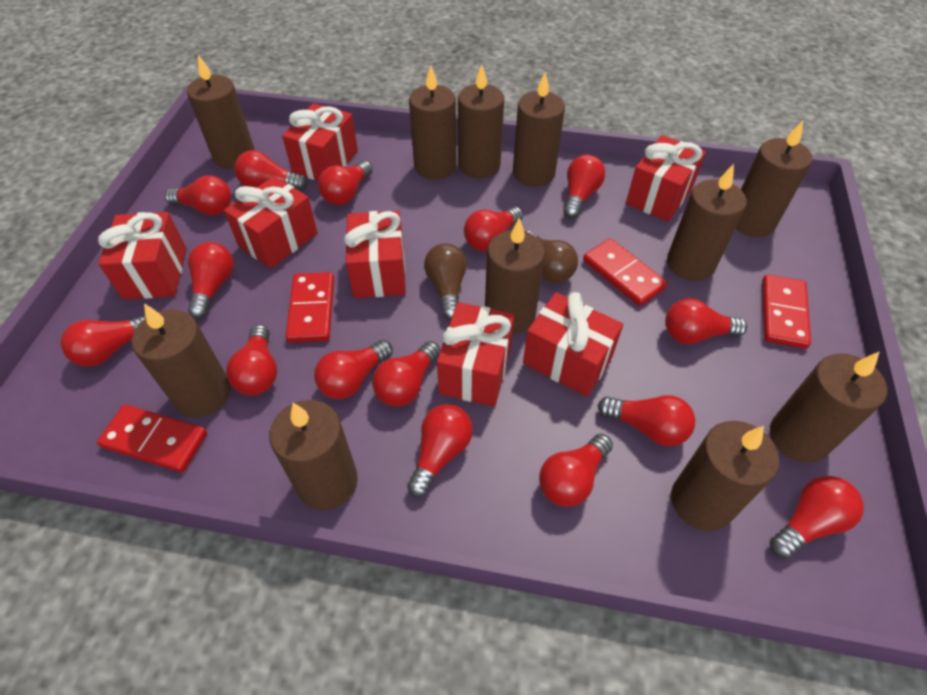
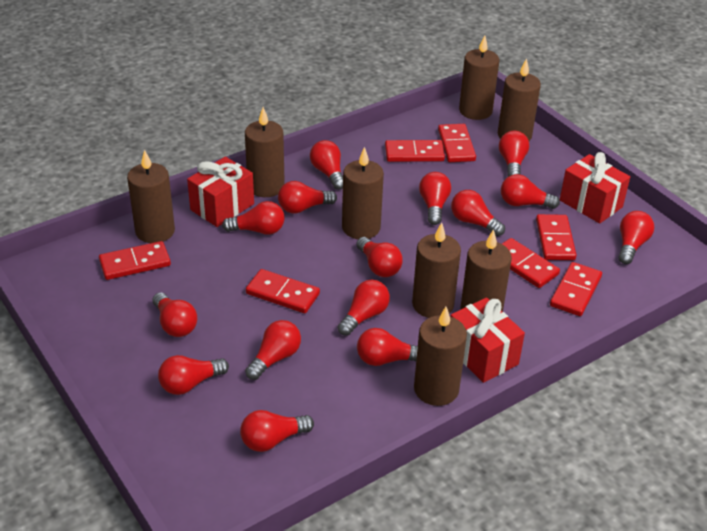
brown candle: 11 -> 8
brown light bulb: 2 -> 0
red domino: 4 -> 7
red gift: 7 -> 3

